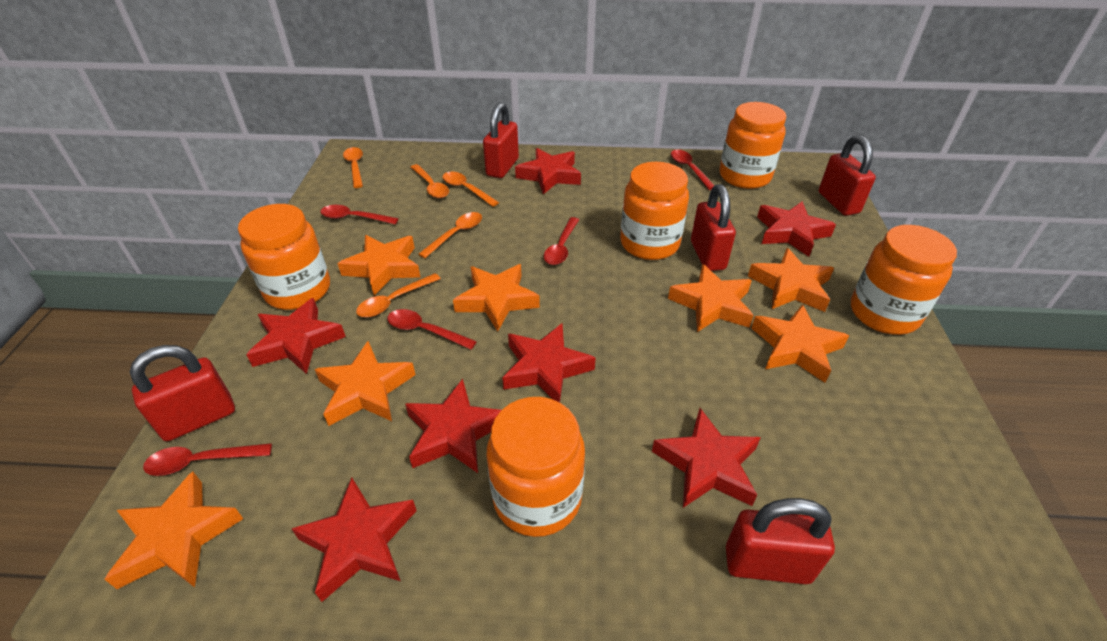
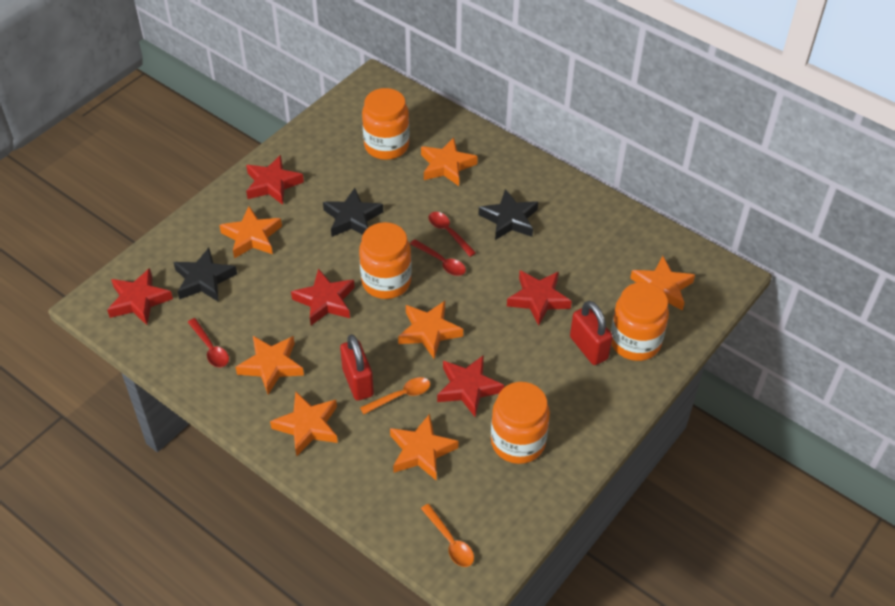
black star: 0 -> 3
orange jar: 5 -> 4
orange spoon: 5 -> 2
red padlock: 5 -> 2
red spoon: 5 -> 3
red star: 7 -> 5

